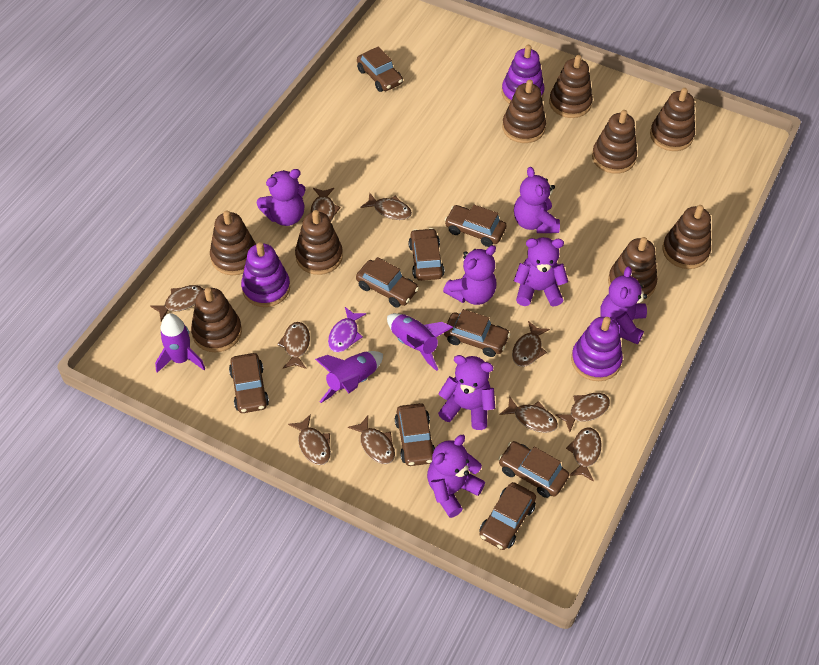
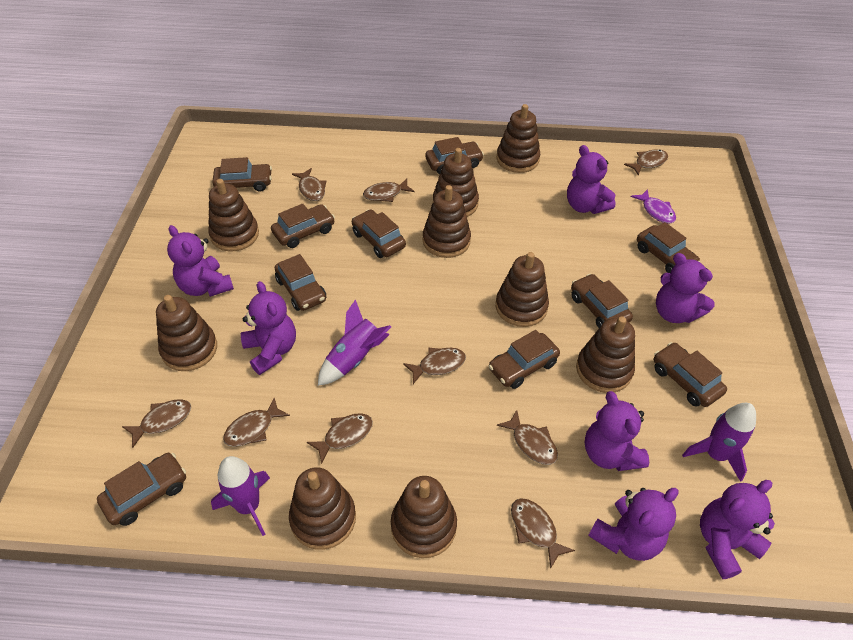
brown car: 9 -> 10
brown fish: 10 -> 9
purple stacking toy: 3 -> 0

